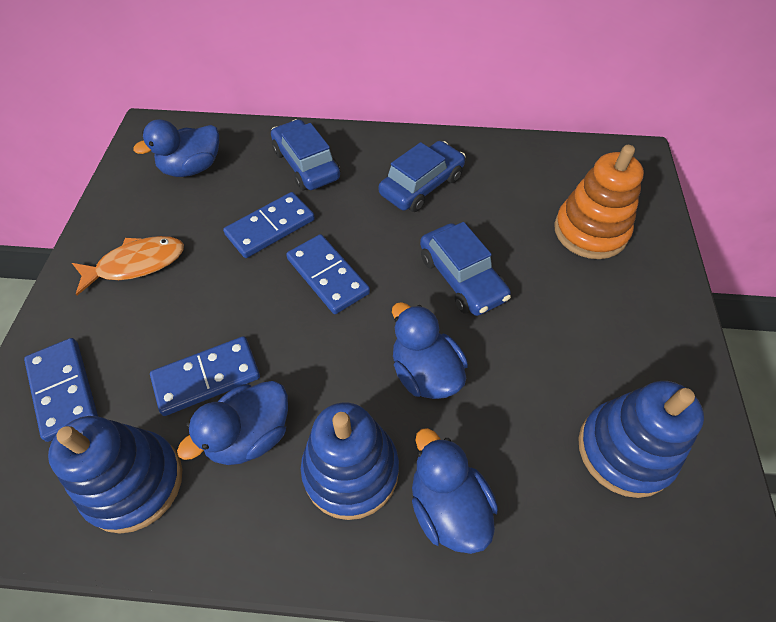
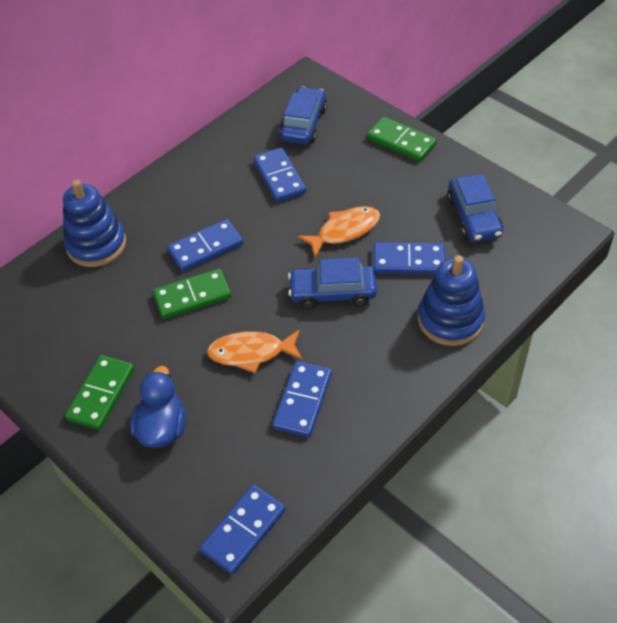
blue domino: 4 -> 5
blue duck: 4 -> 1
blue stacking toy: 3 -> 2
green domino: 0 -> 3
orange fish: 1 -> 2
orange stacking toy: 1 -> 0

